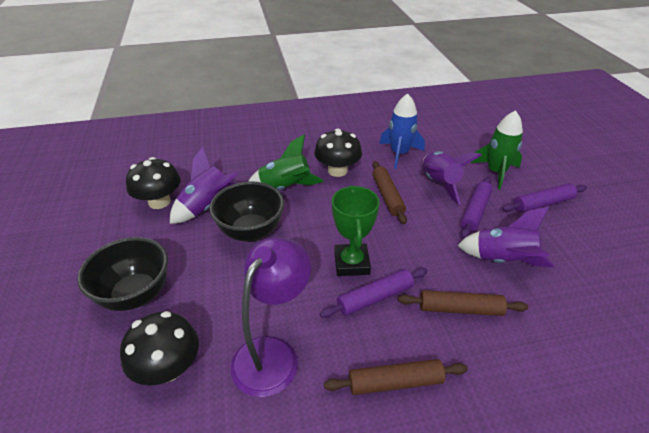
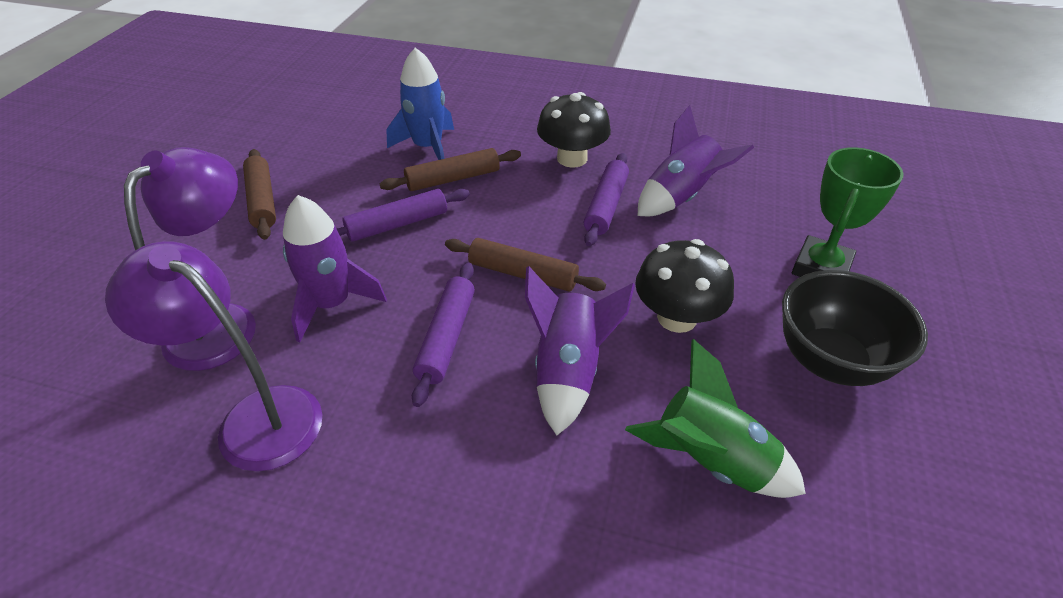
black bowl: 2 -> 1
black mushroom: 3 -> 2
green rocket: 2 -> 1
purple lamp: 1 -> 2

